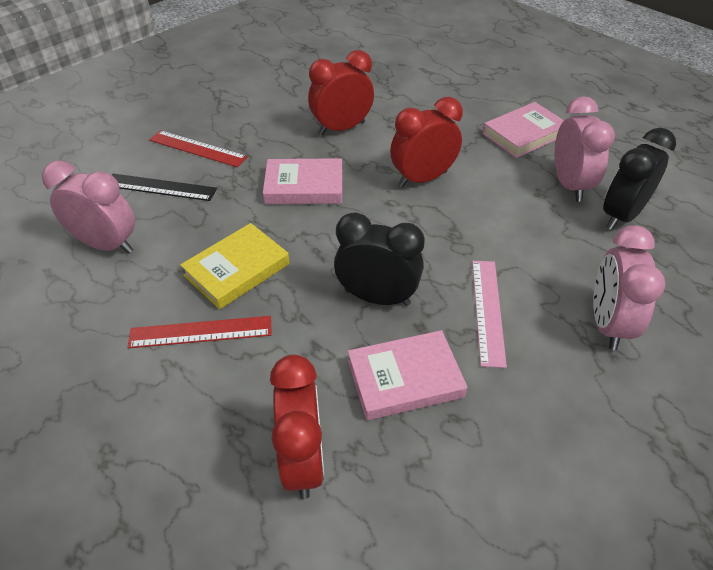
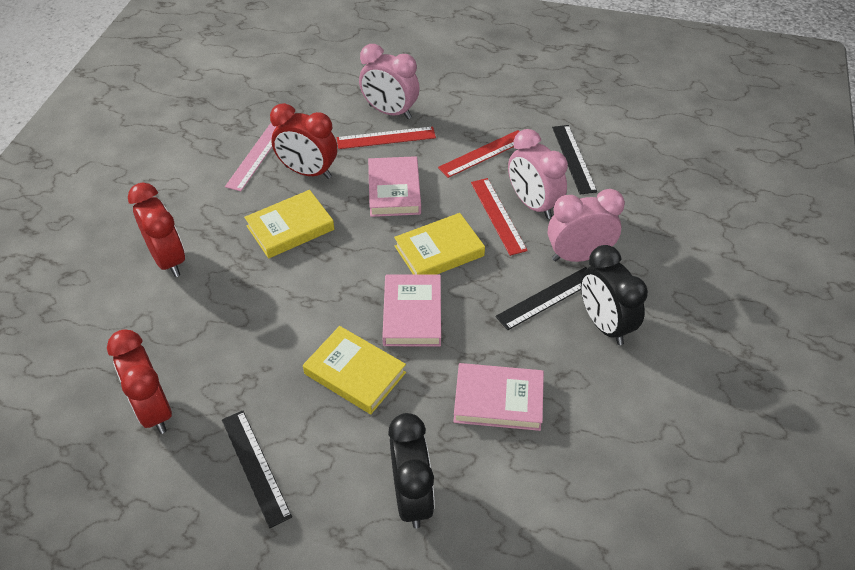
black ruler: 1 -> 3
red ruler: 2 -> 3
yellow book: 1 -> 3

